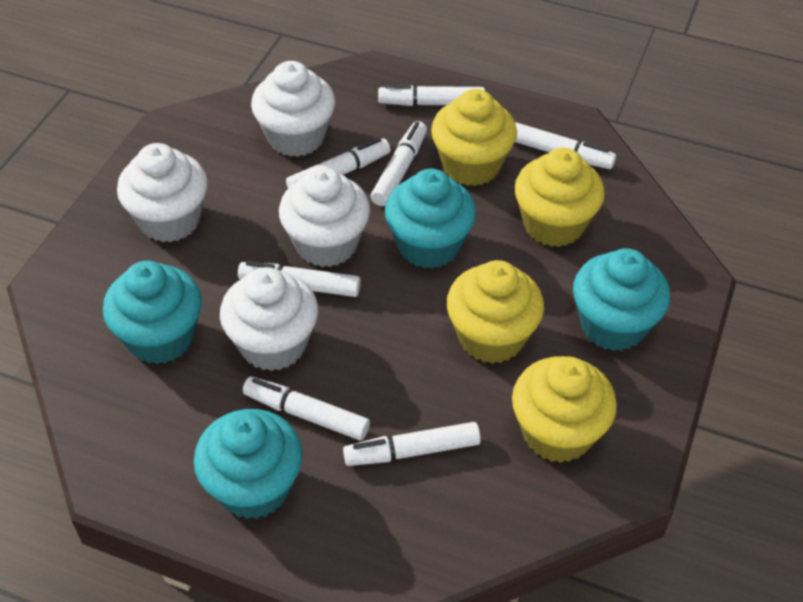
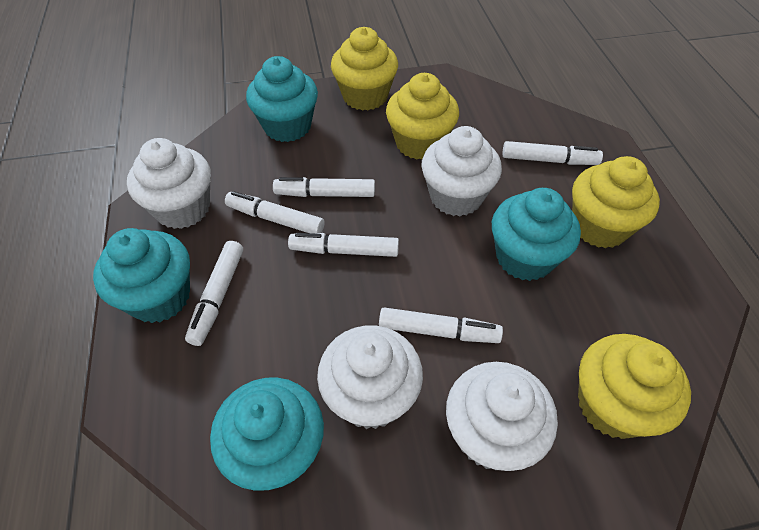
white marker: 7 -> 6

